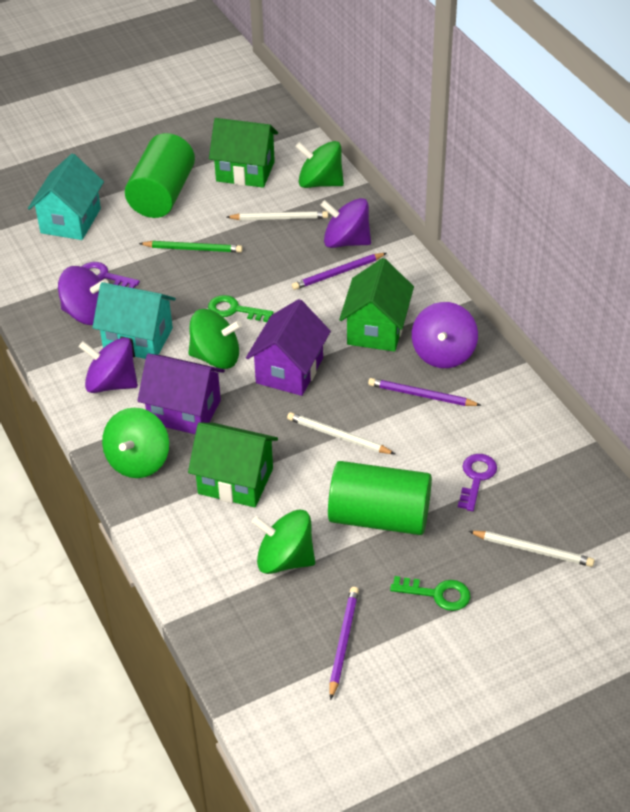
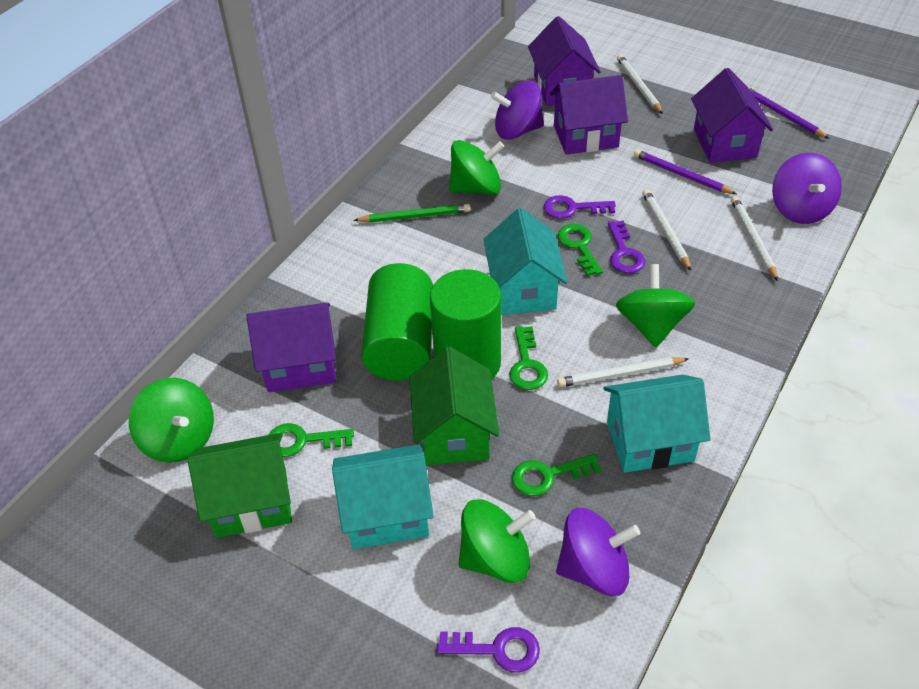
green house: 3 -> 2
green key: 2 -> 4
purple house: 2 -> 4
purple key: 2 -> 3
purple pencil: 3 -> 2
purple spinning top: 4 -> 3
turquoise house: 2 -> 3
white pencil: 3 -> 4

